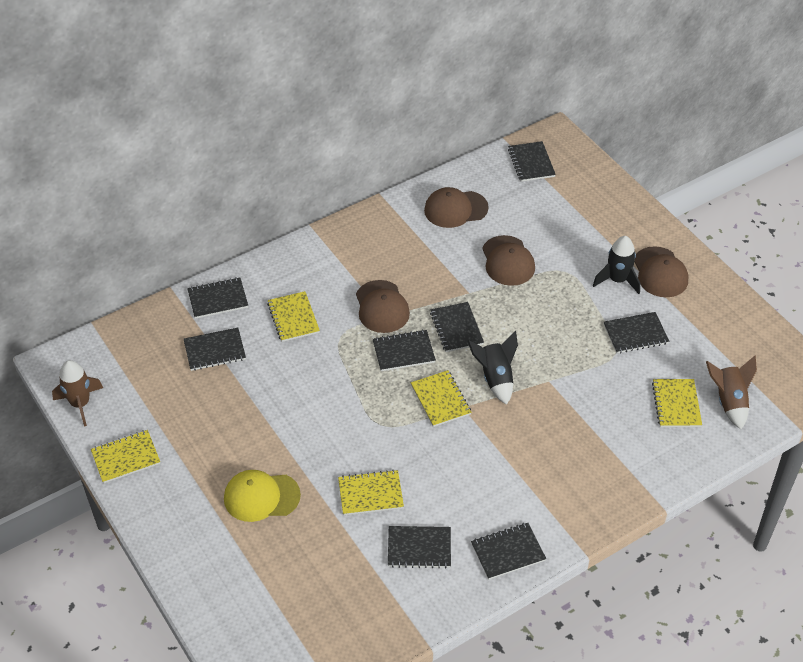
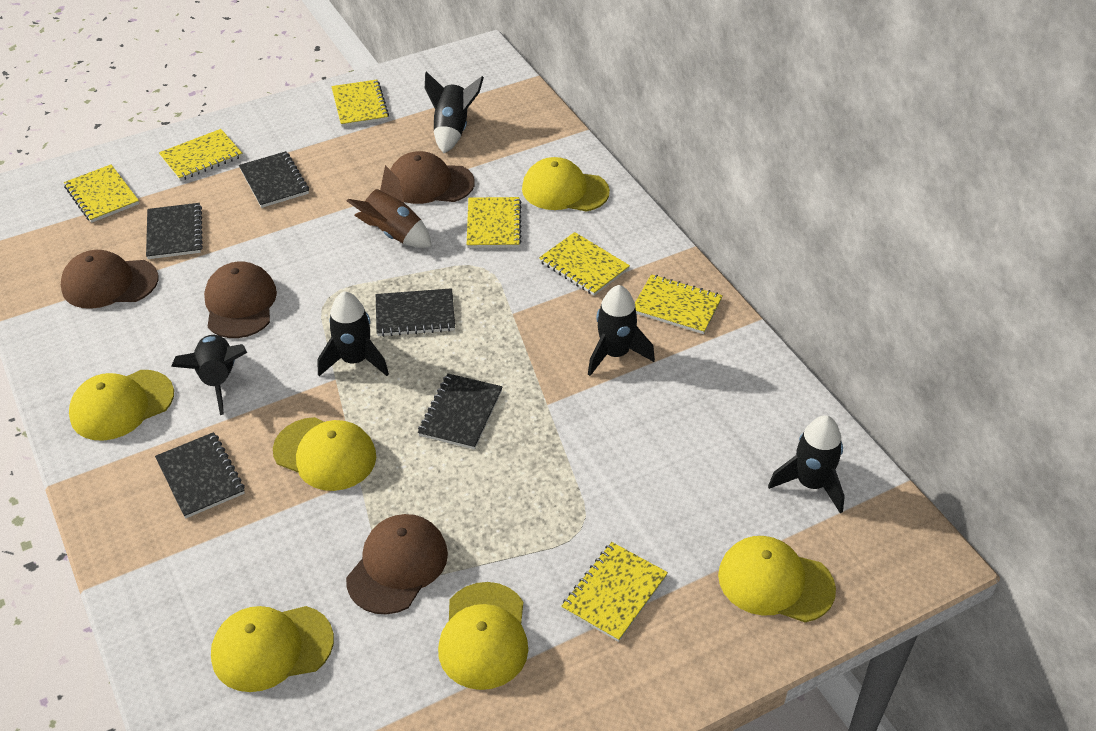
black notebook: 8 -> 5
black rocket: 2 -> 5
brown rocket: 2 -> 1
yellow cap: 1 -> 6
yellow notebook: 5 -> 7

